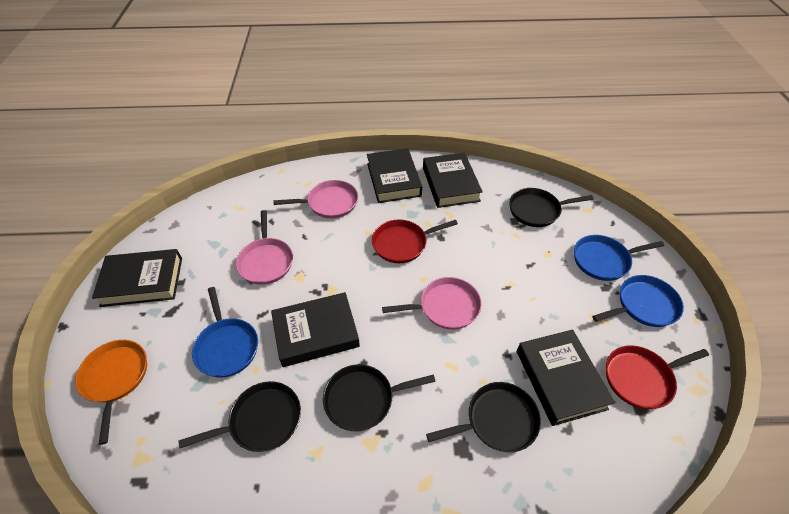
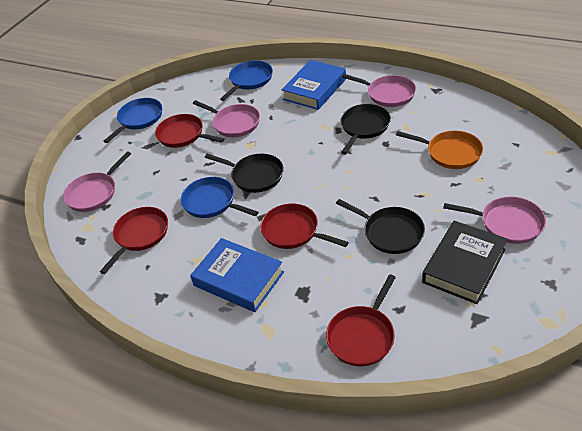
black book: 5 -> 1
black pan: 4 -> 3
blue book: 0 -> 2
pink pan: 3 -> 4
red pan: 2 -> 4

